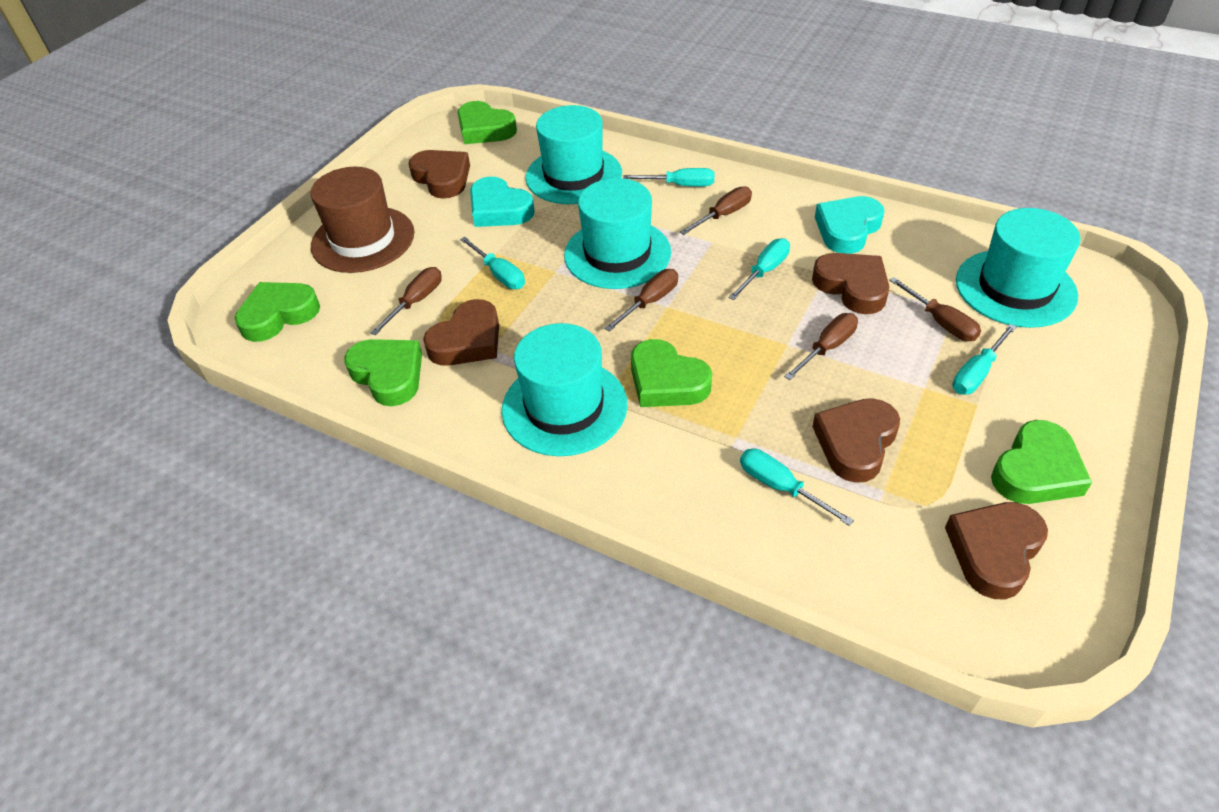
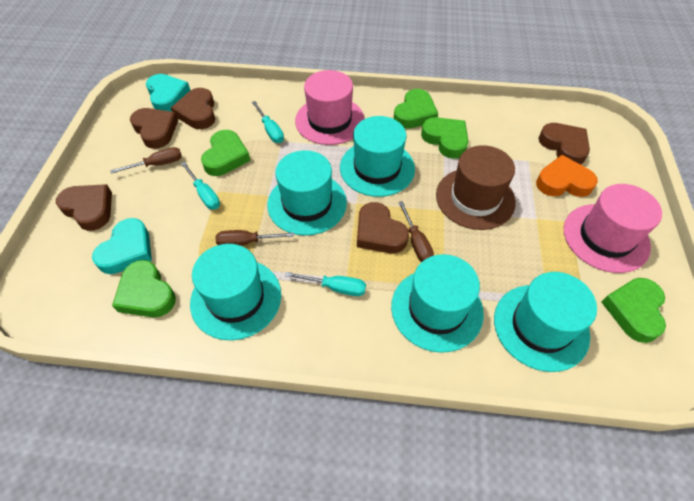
brown screwdriver: 5 -> 3
orange heart: 0 -> 1
pink hat: 0 -> 2
turquoise hat: 4 -> 5
turquoise screwdriver: 5 -> 3

